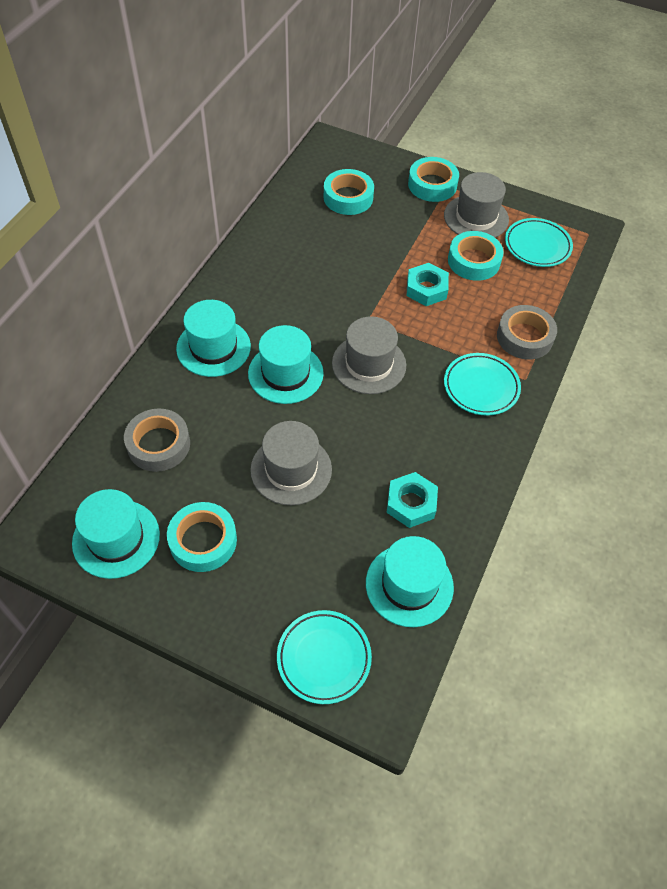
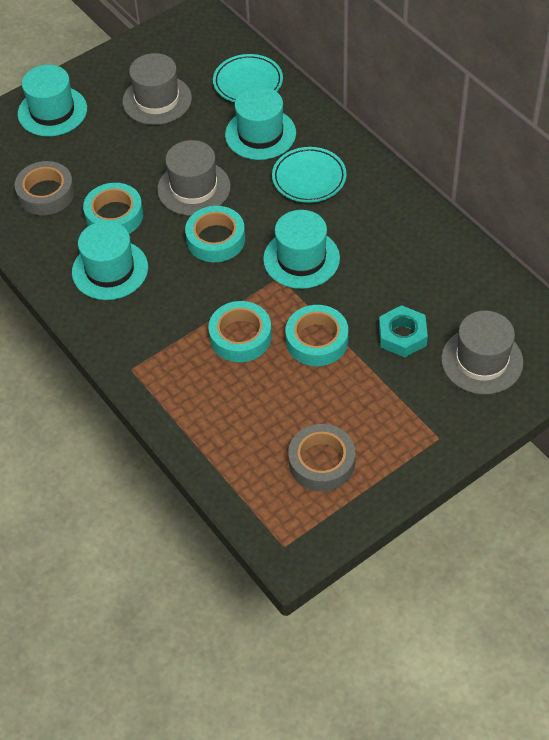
turquoise nut: 2 -> 1
turquoise plate: 3 -> 2

